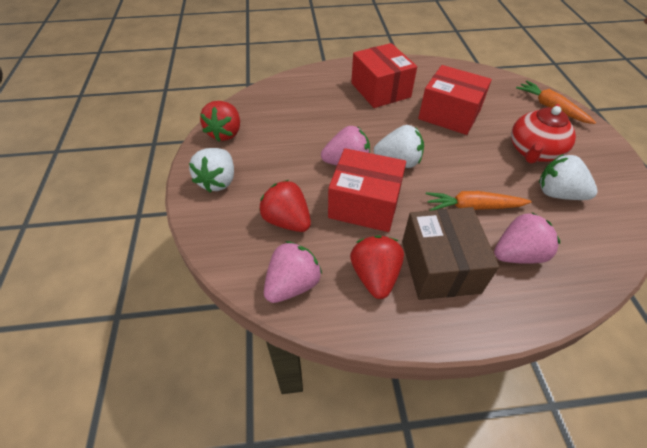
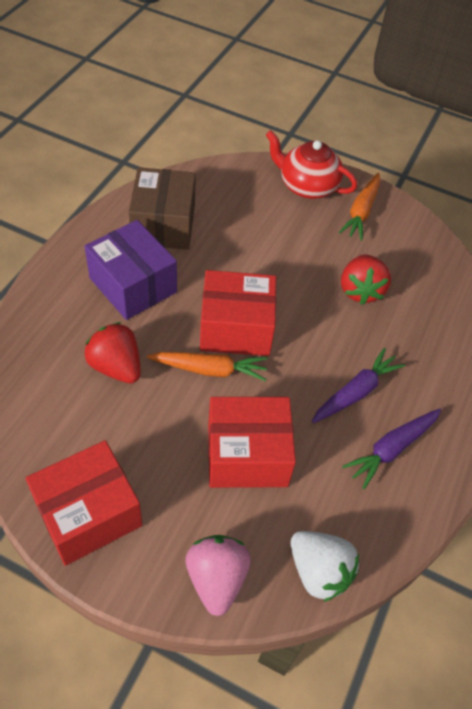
pink strawberry: 3 -> 1
purple box: 0 -> 1
purple carrot: 0 -> 2
red strawberry: 3 -> 2
white strawberry: 3 -> 1

